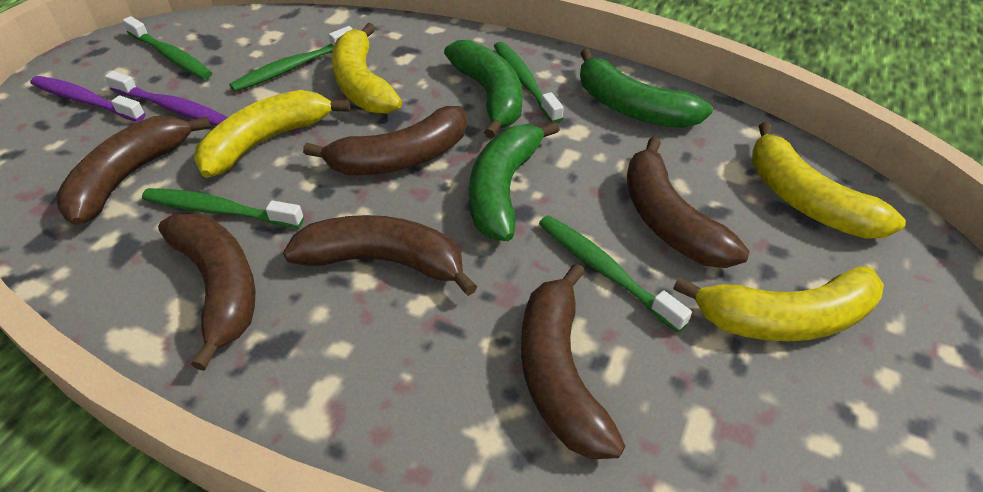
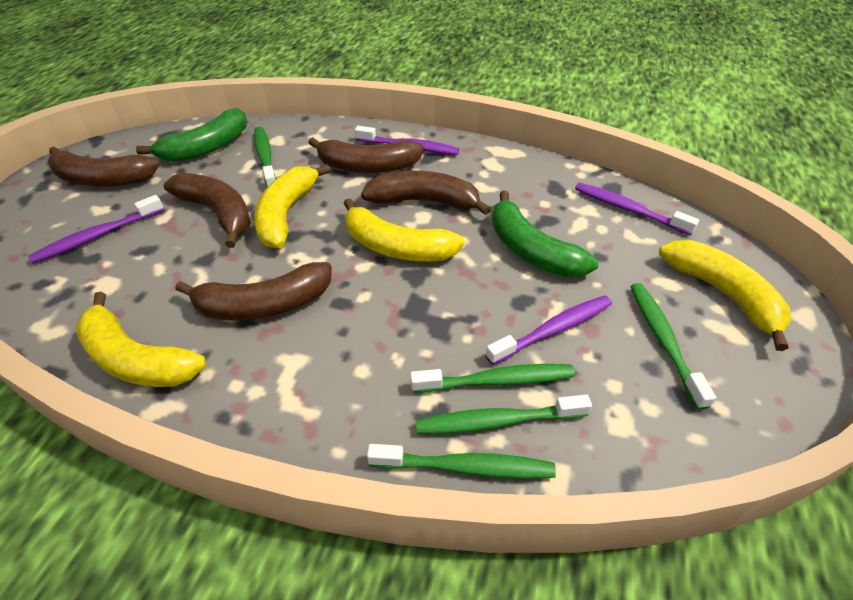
brown banana: 6 -> 5
green banana: 3 -> 2
purple toothbrush: 2 -> 4

